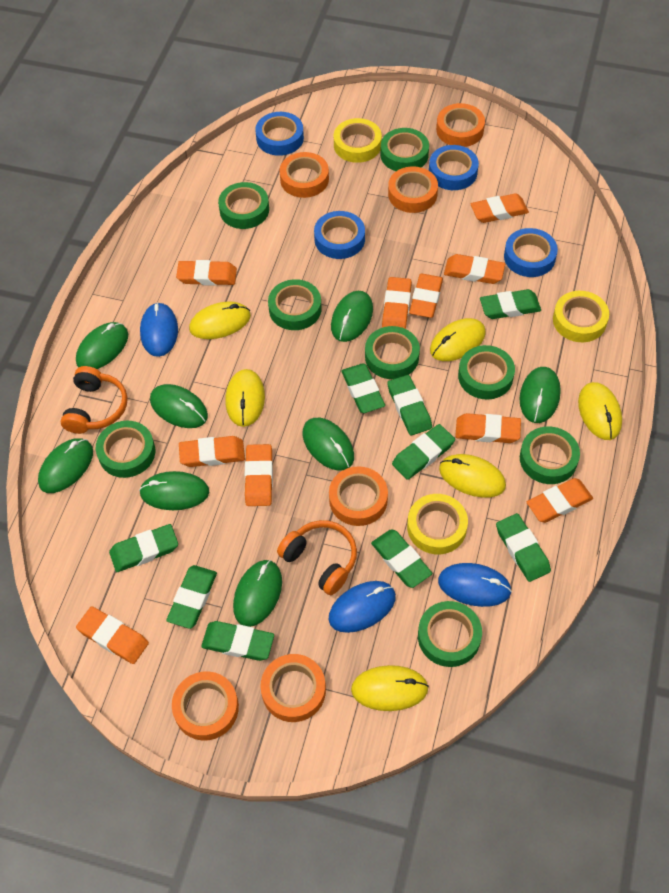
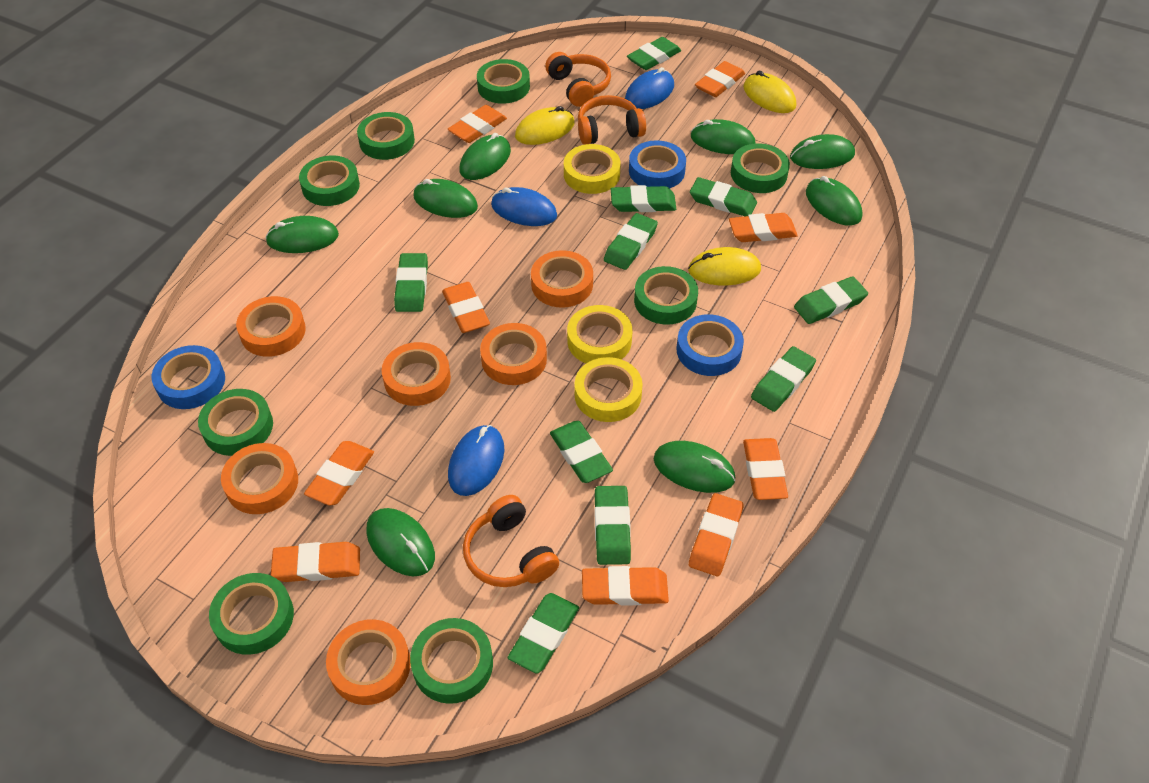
blue tape: 4 -> 3
green eraser: 9 -> 10
orange eraser: 10 -> 9
orange headphones: 2 -> 3
yellow mouse: 6 -> 3

